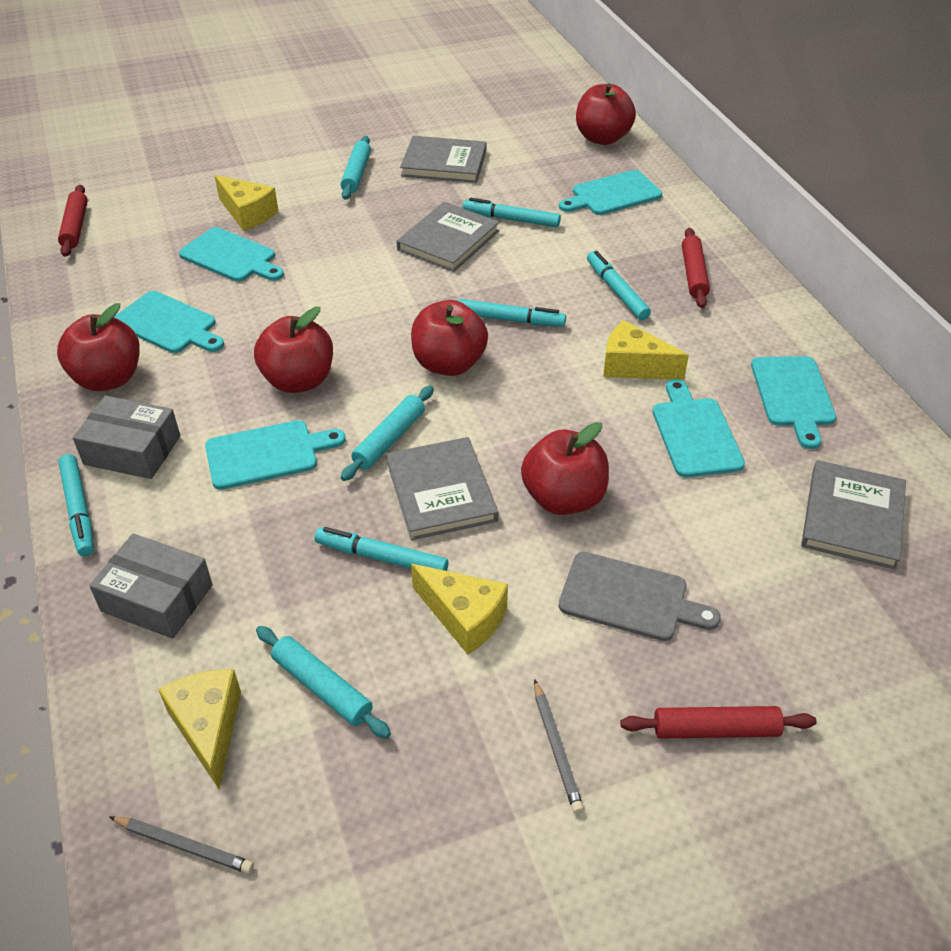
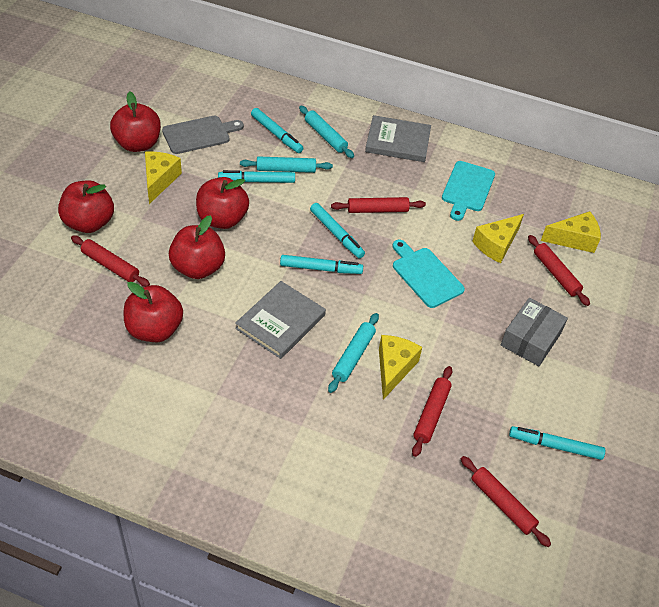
grey book: 4 -> 2
grey box: 2 -> 1
grey pencil: 2 -> 0
red rolling pin: 3 -> 5
turquoise cutting board: 6 -> 2

